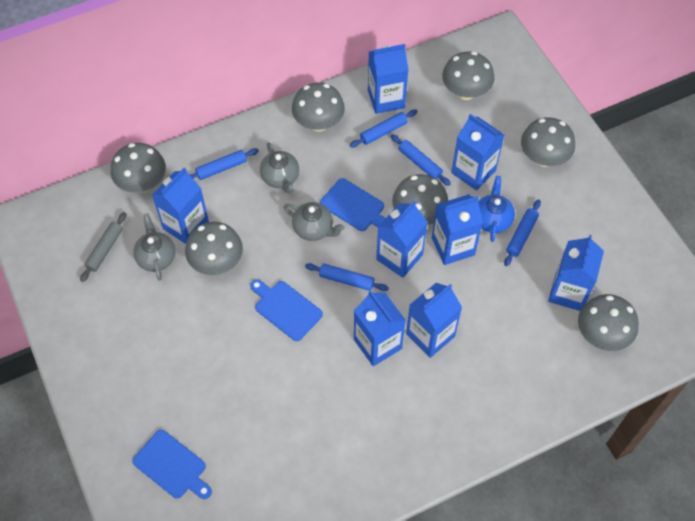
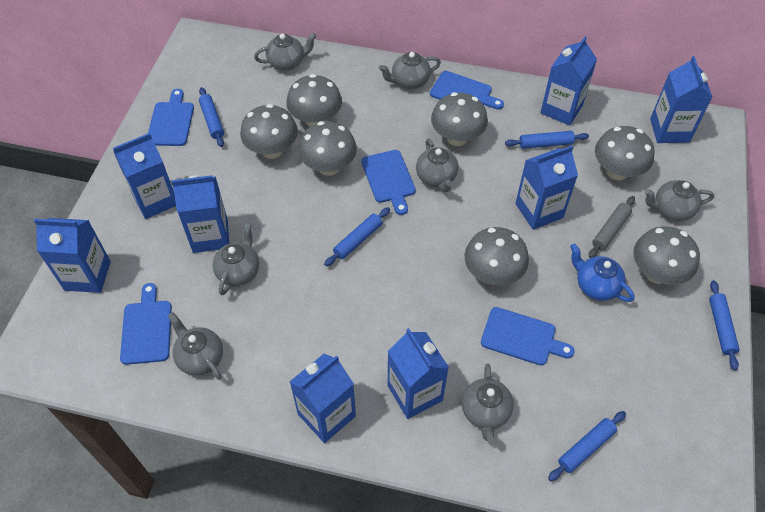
blue cutting board: 3 -> 5
grey teapot: 3 -> 7

